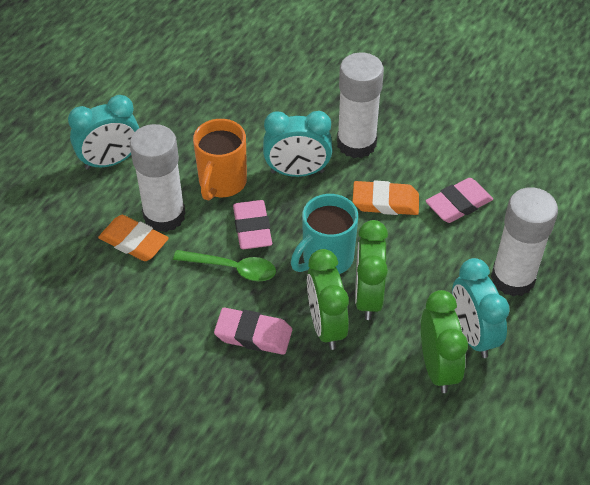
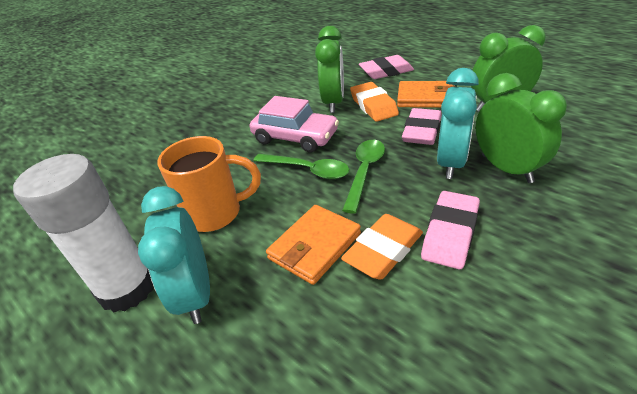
green spoon: 1 -> 2
orange wallet: 0 -> 2
pink car: 0 -> 1
turquoise clock: 3 -> 2
turquoise mug: 1 -> 0
white glue stick: 3 -> 1

